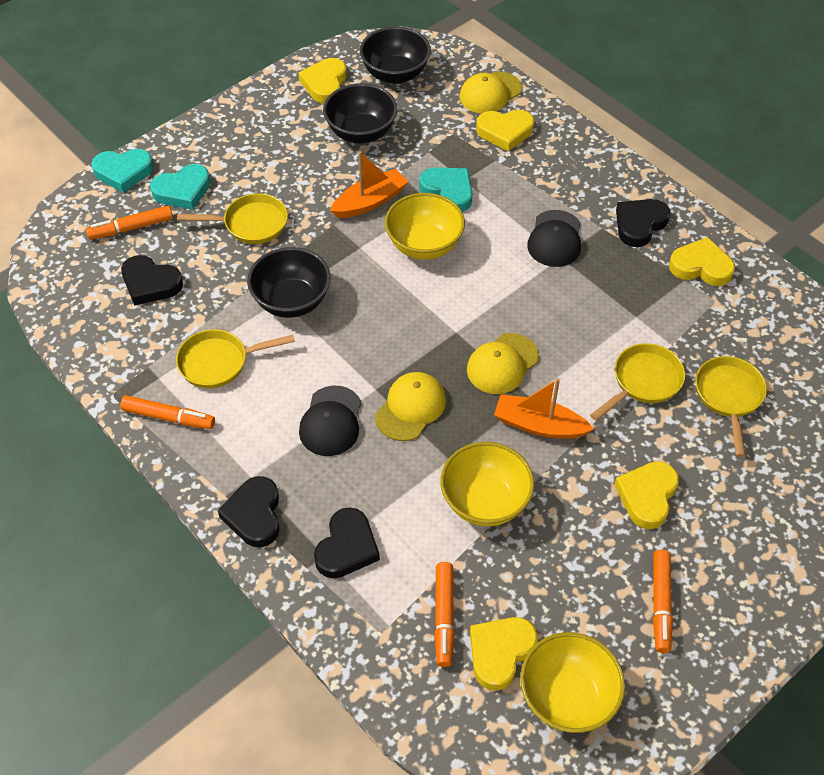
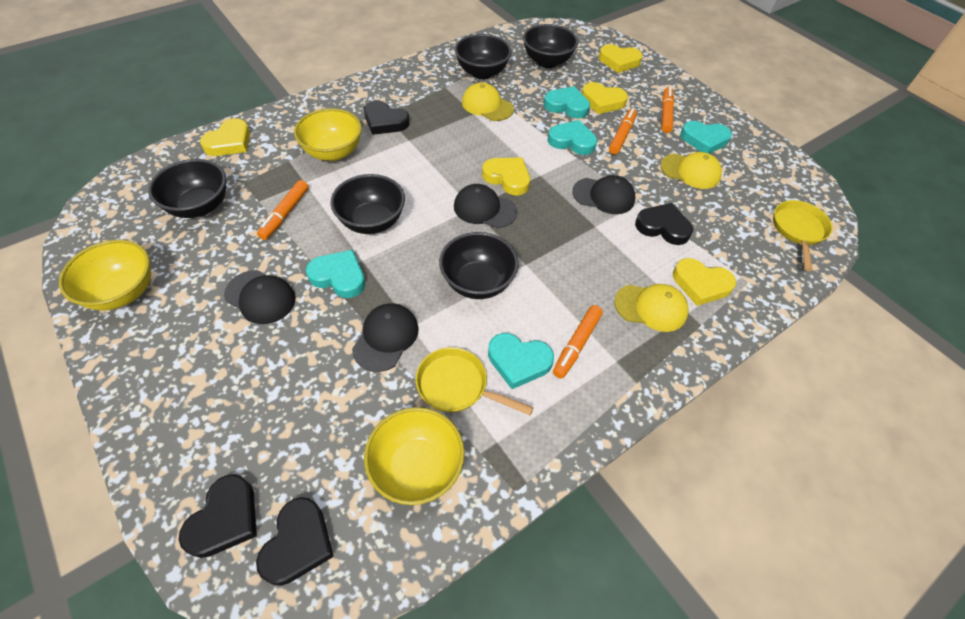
black bowl: 3 -> 5
black cap: 2 -> 4
orange boat: 2 -> 0
turquoise heart: 3 -> 5
yellow pan: 4 -> 2

